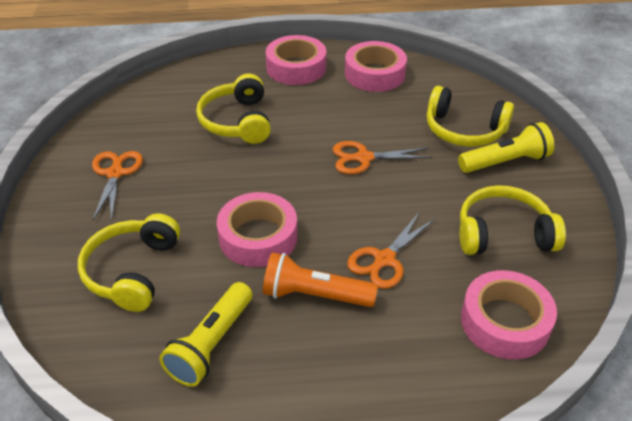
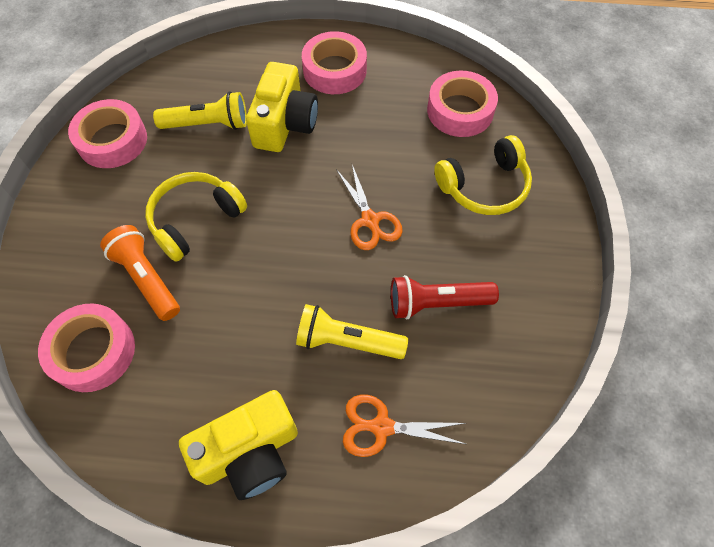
orange scissors: 3 -> 2
red flashlight: 0 -> 1
yellow camera: 0 -> 2
yellow headphones: 4 -> 2

